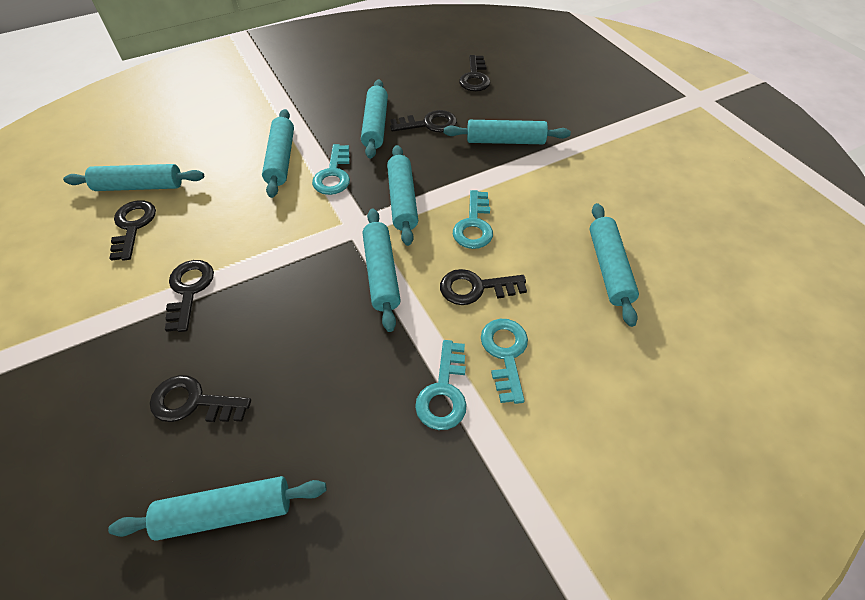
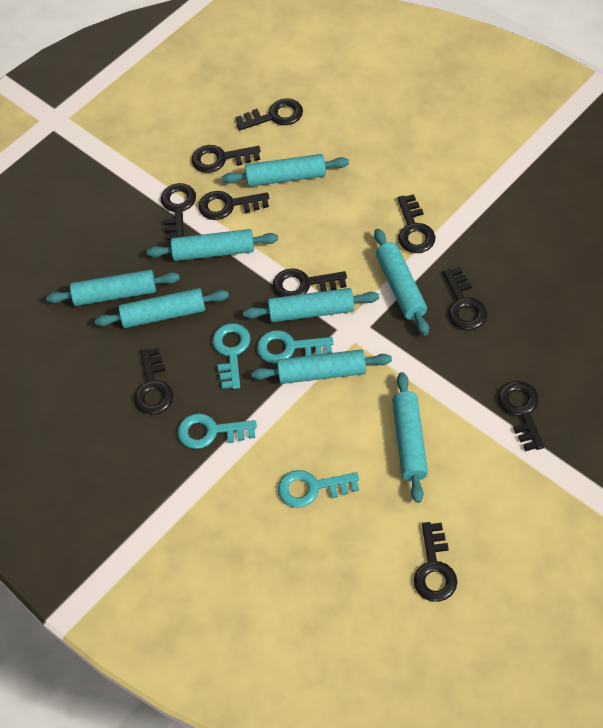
black key: 6 -> 10

